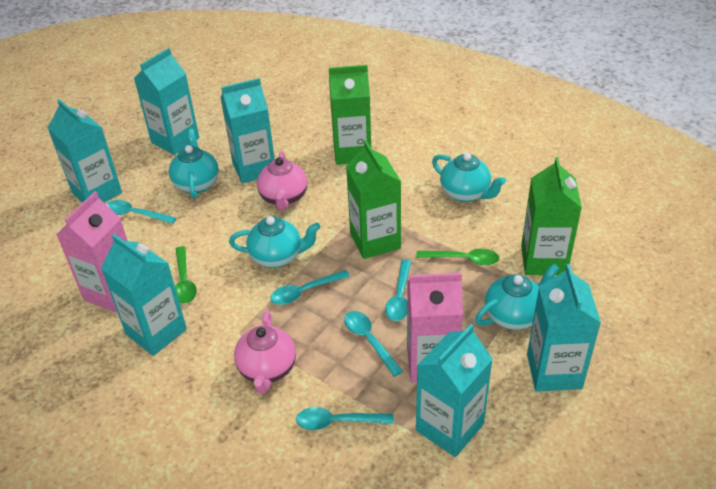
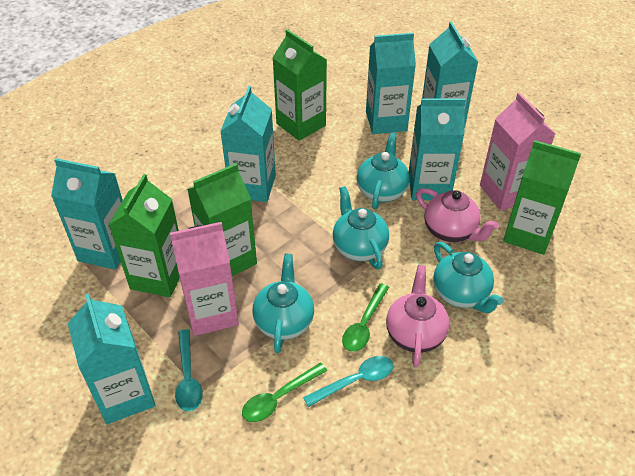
green carton: 3 -> 4
turquoise spoon: 5 -> 2

